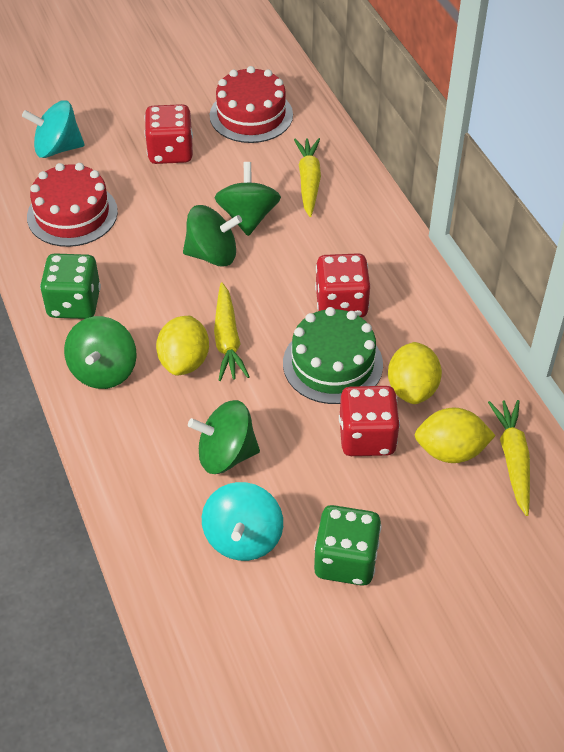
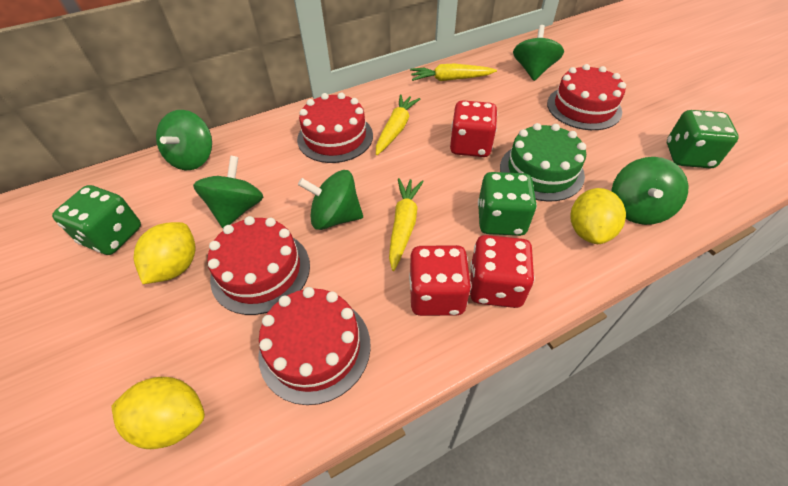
green dice: 2 -> 3
green spinning top: 4 -> 5
red cake: 2 -> 4
turquoise spinning top: 2 -> 0

